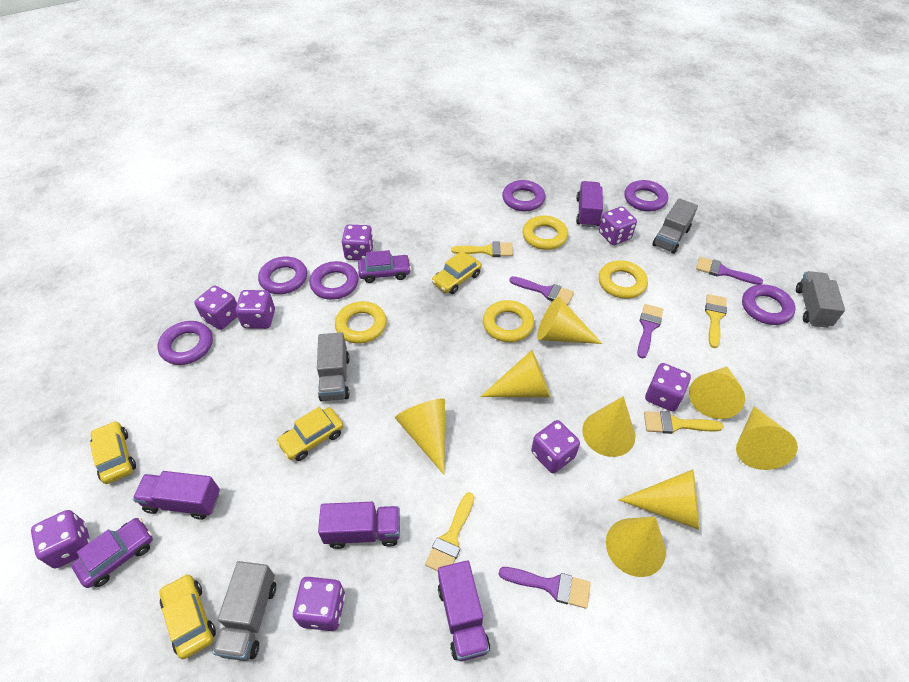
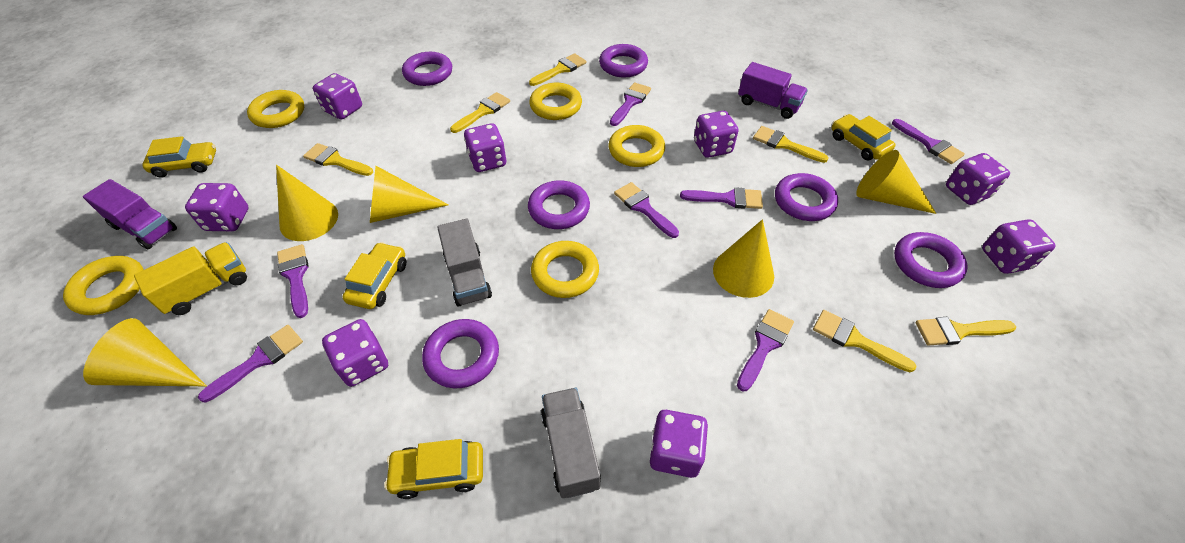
grey truck: 4 -> 2
purple brush: 4 -> 7
purple car: 2 -> 0
purple truck: 4 -> 2
yellow brush: 4 -> 6
yellow cone: 8 -> 5
yellow ring: 4 -> 5
yellow truck: 0 -> 1

